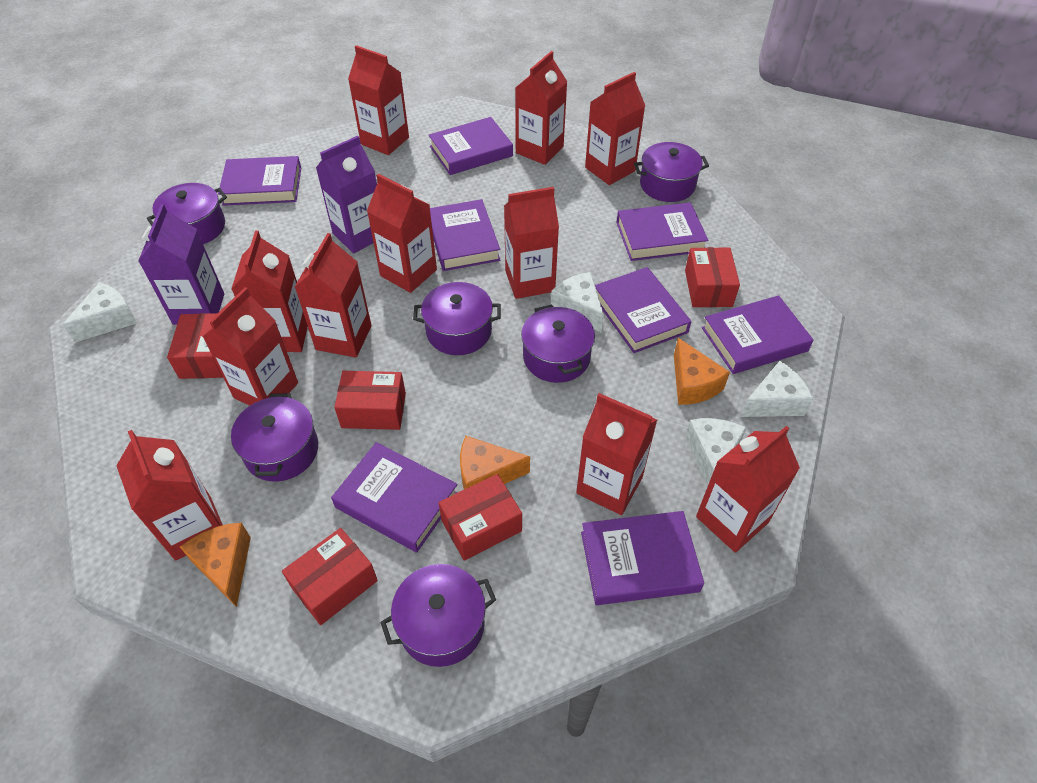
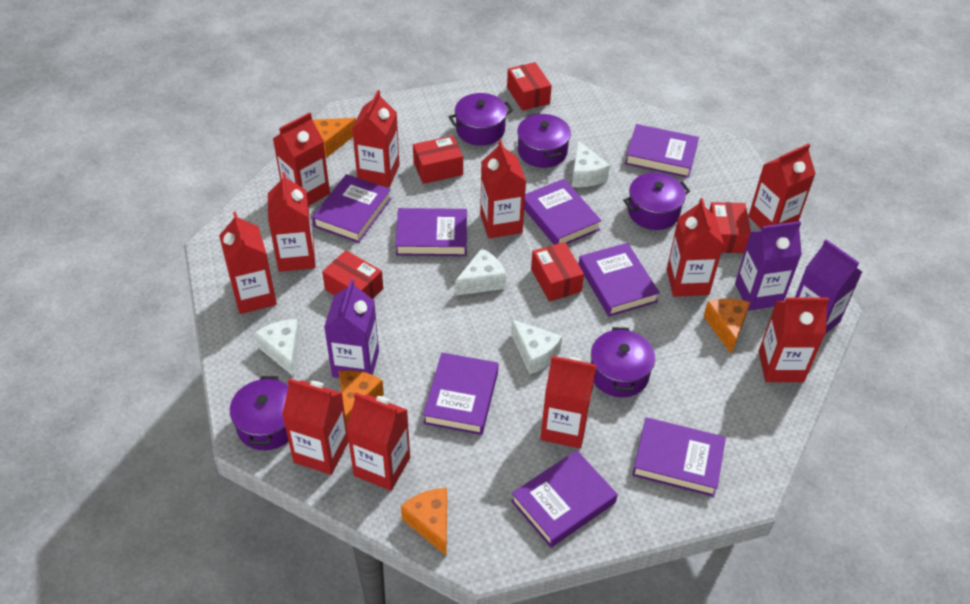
orange cheese: 3 -> 4
purple carton: 2 -> 3
purple pot: 6 -> 5

